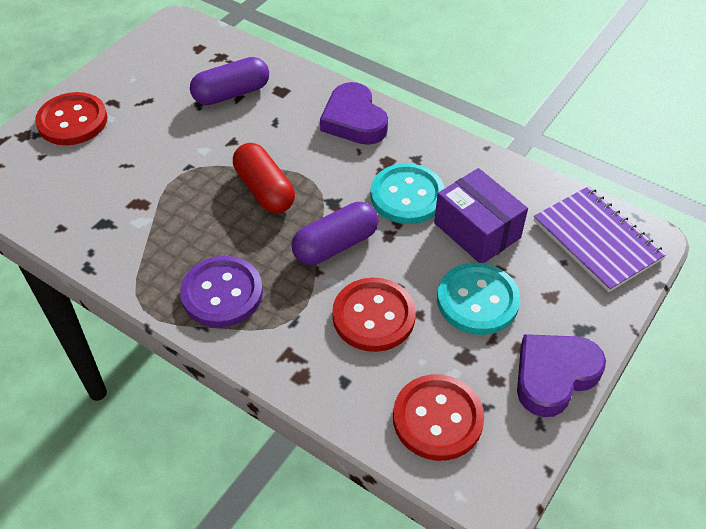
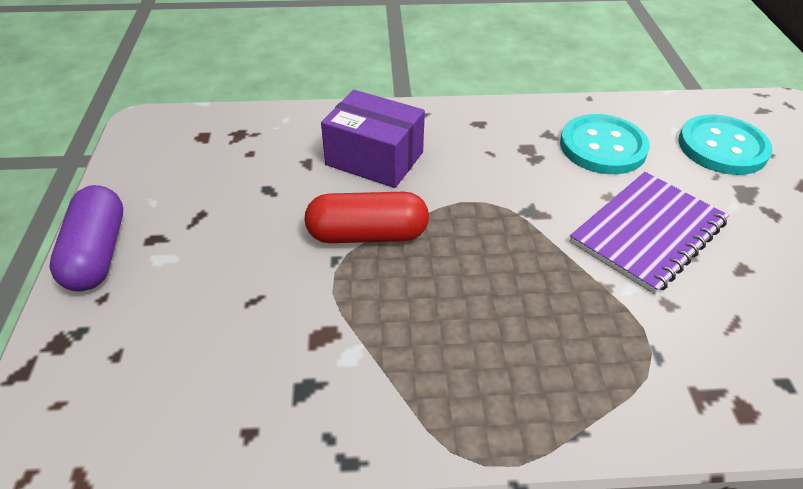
purple button: 1 -> 0
purple capsule: 2 -> 1
purple heart: 2 -> 0
red button: 3 -> 0

